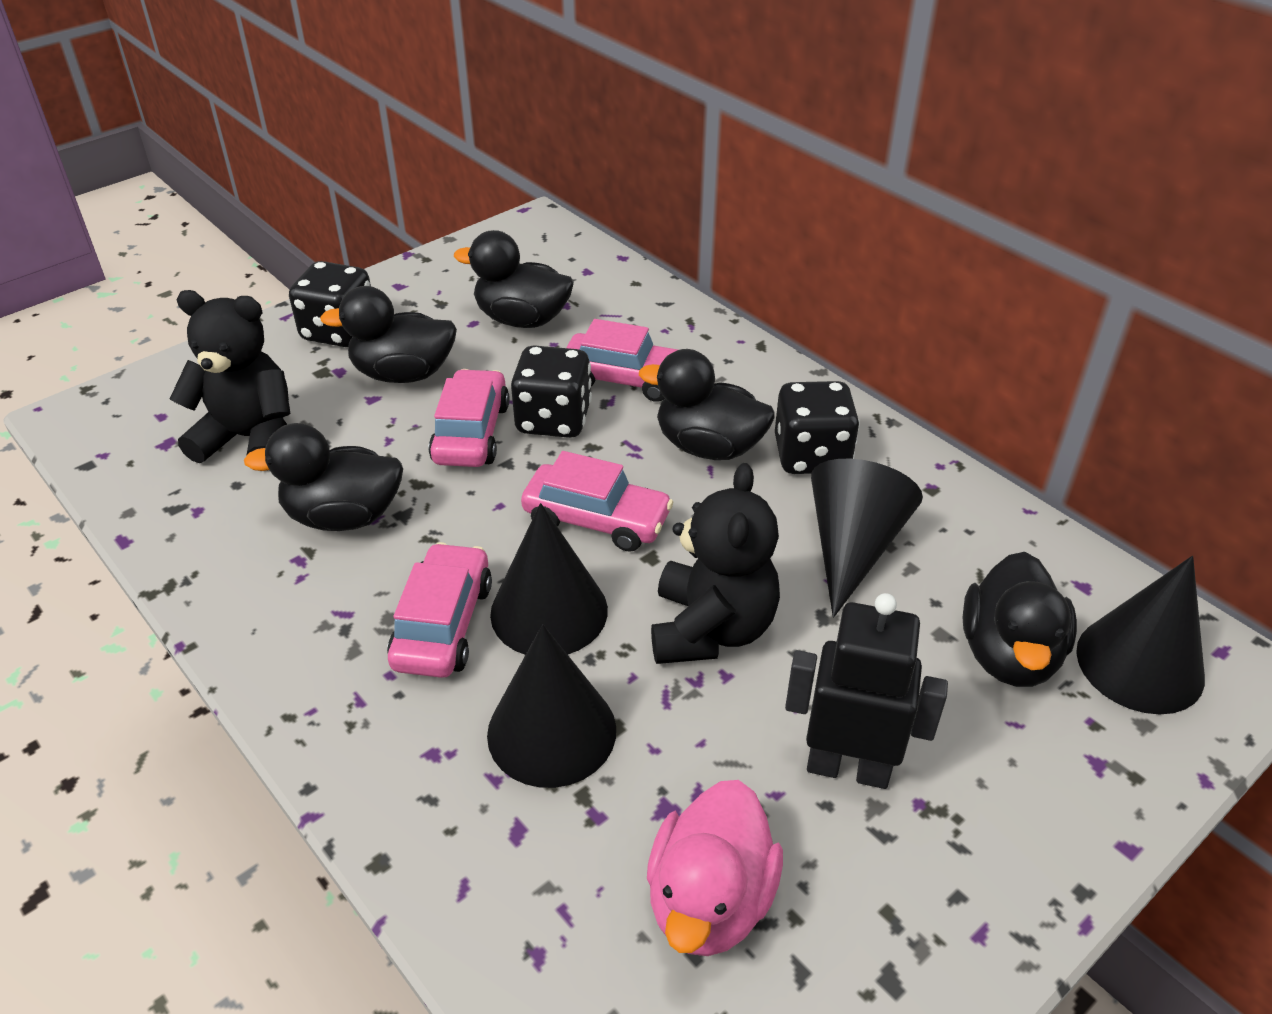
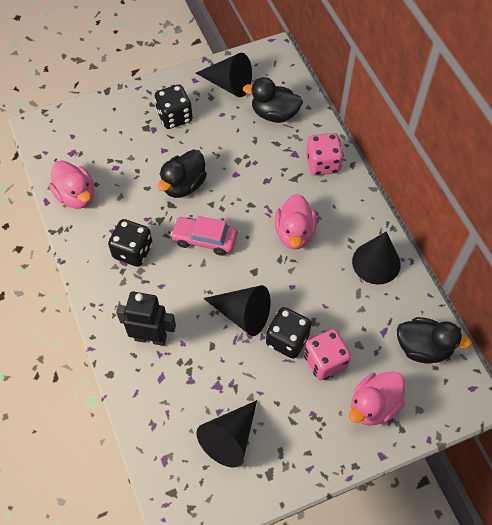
black duck: 5 -> 3
black teddy bear: 2 -> 0
pink car: 4 -> 1
pink dice: 0 -> 2
pink duck: 1 -> 3

